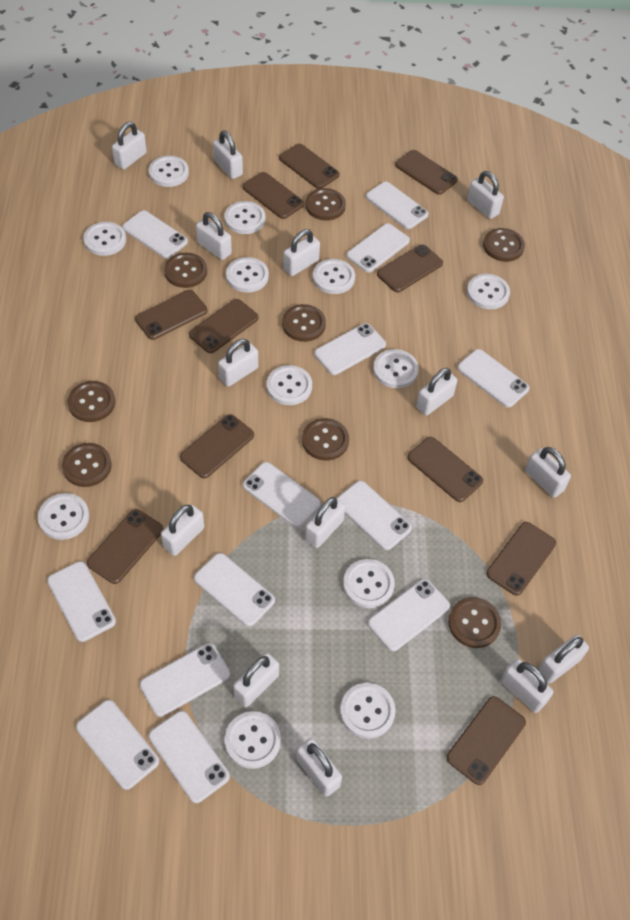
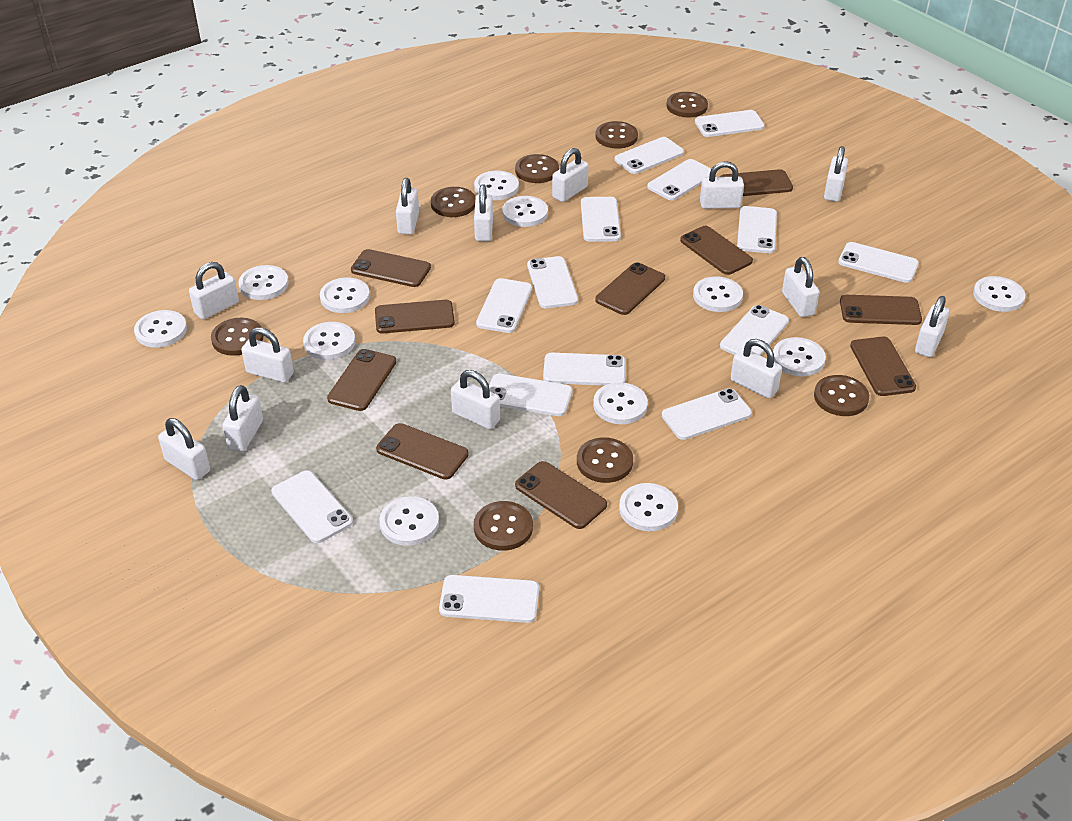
brown phone: 11 -> 10
white padlock: 14 -> 13
white phone: 13 -> 14

